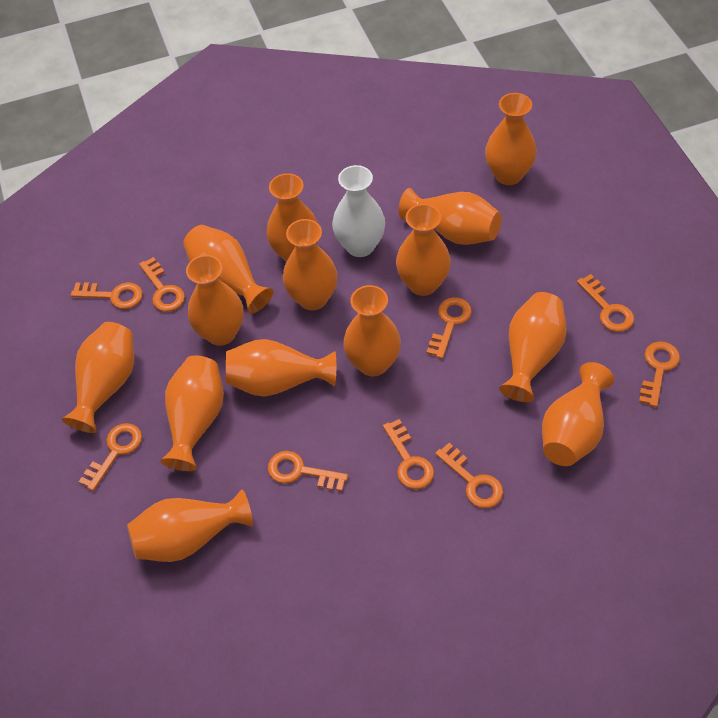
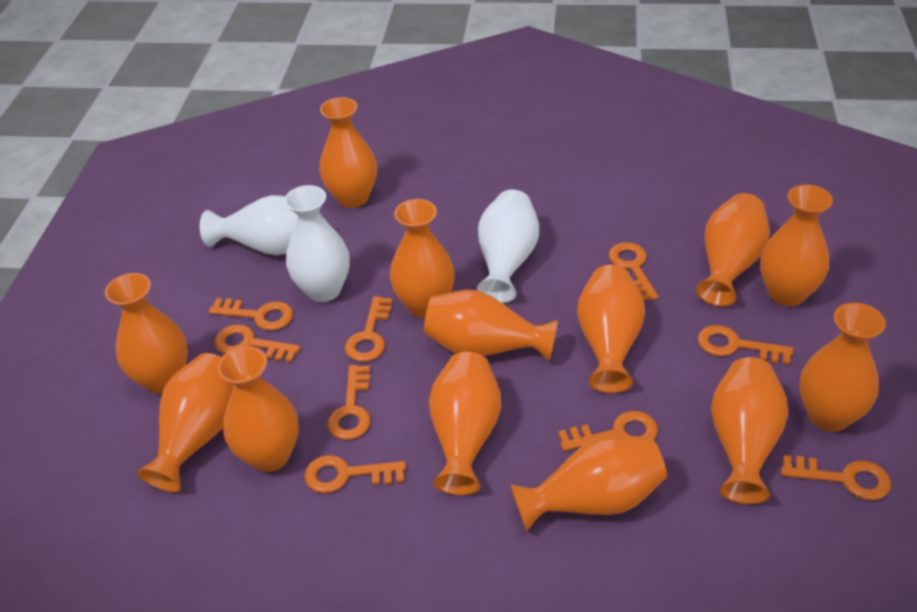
orange vase: 14 -> 13
white vase: 1 -> 3

